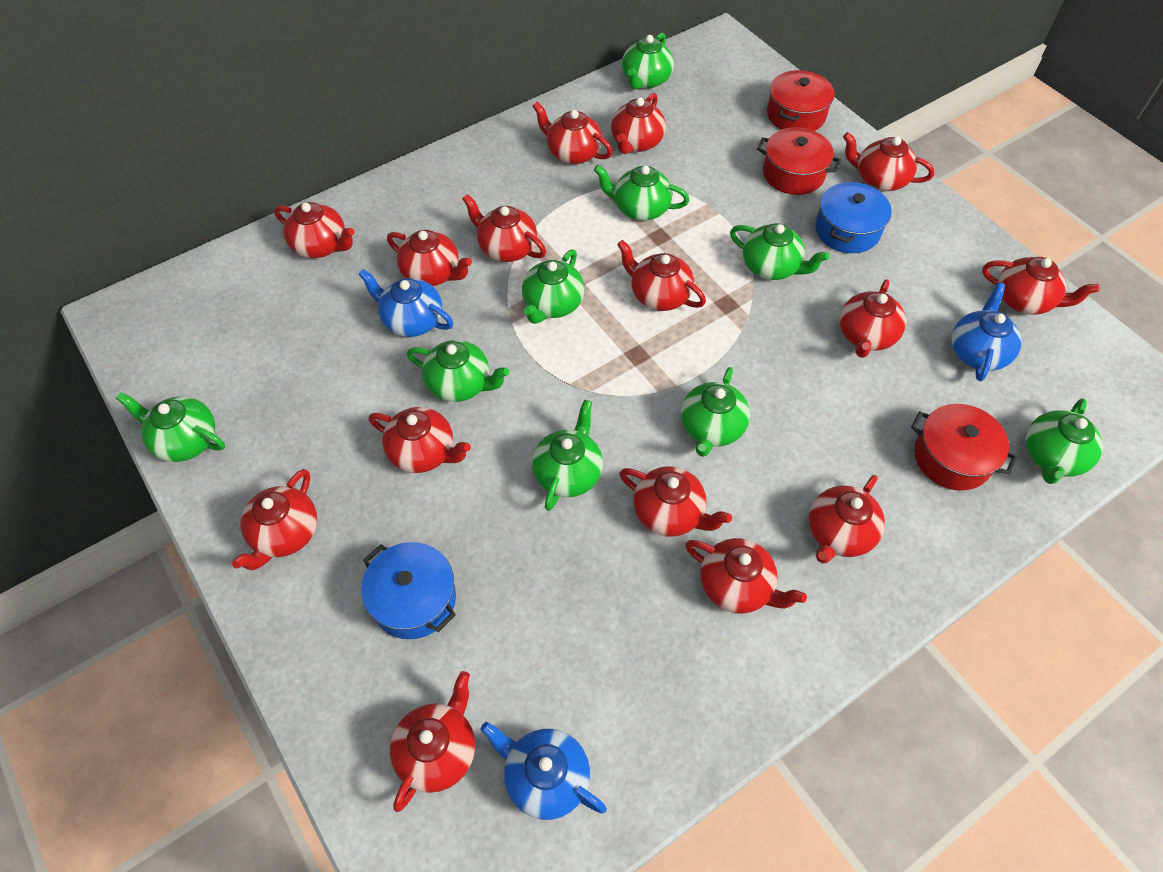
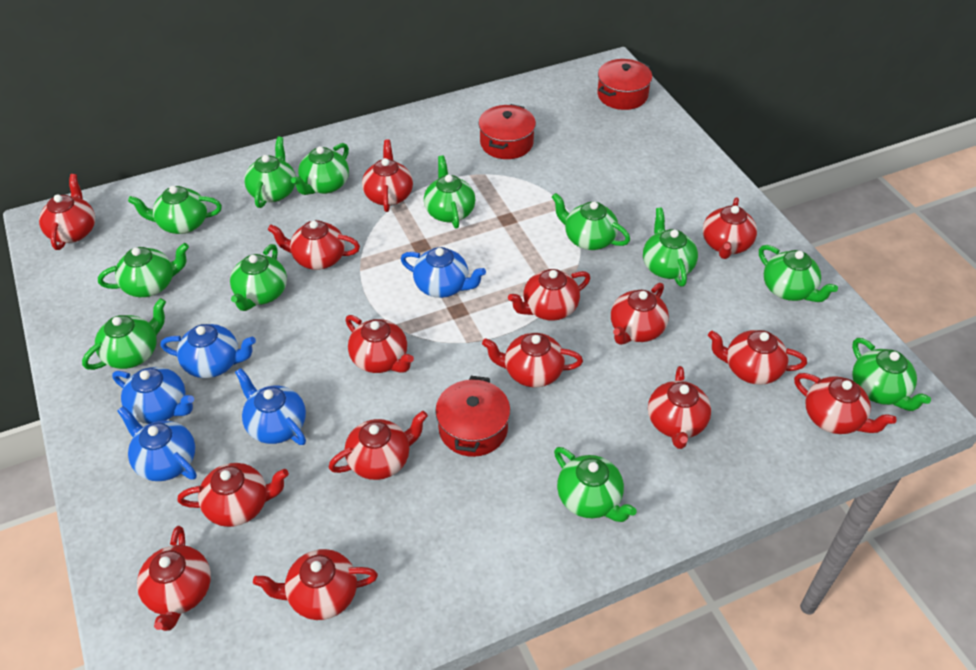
blue pot: 2 -> 0
blue teapot: 3 -> 5
green teapot: 9 -> 12

